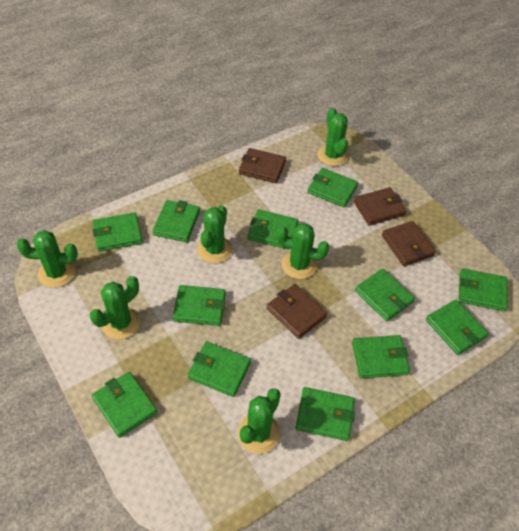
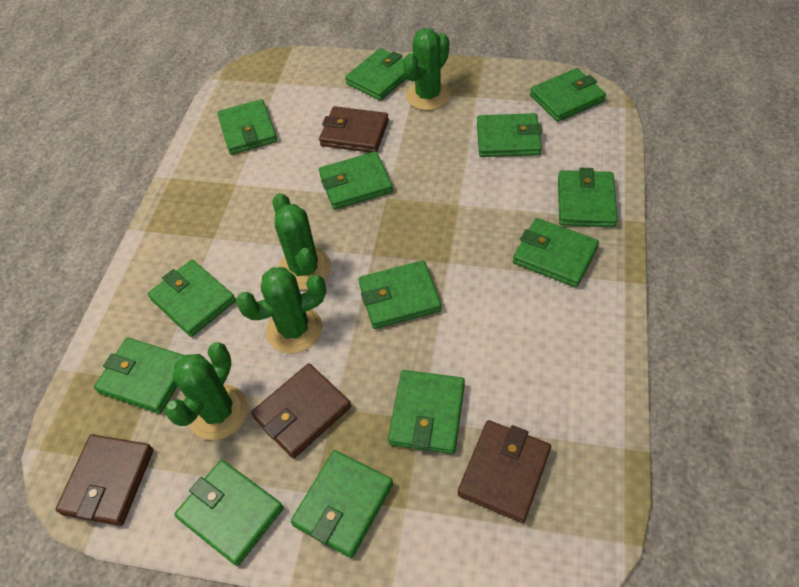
green cactus: 6 -> 4
green wallet: 12 -> 13

